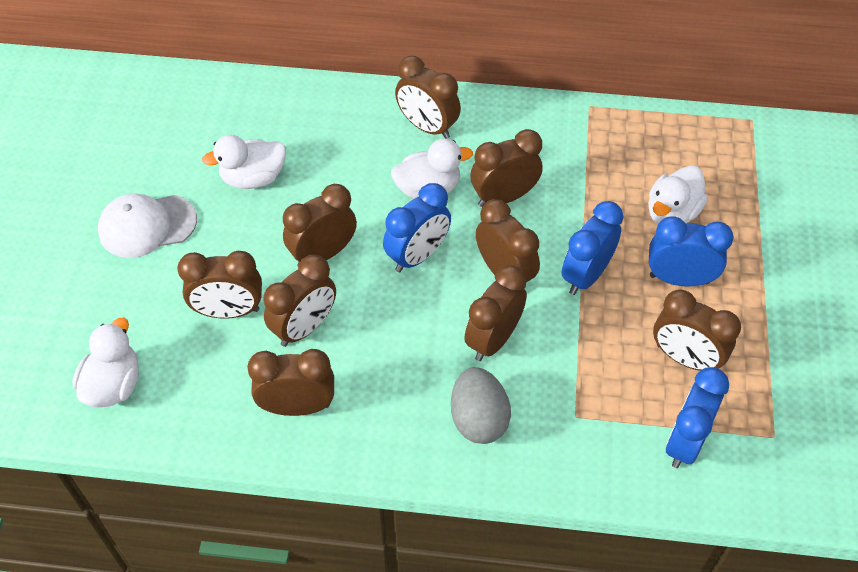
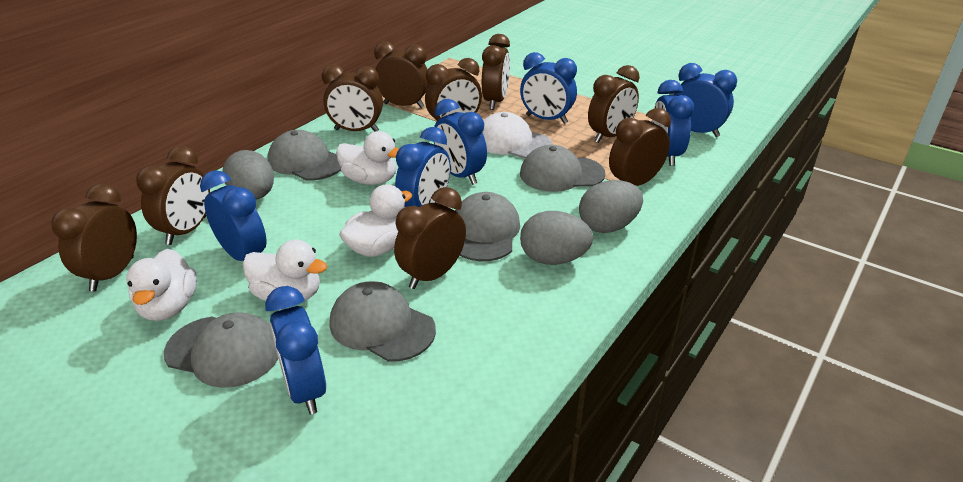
blue clock: 4 -> 7
grey cap: 0 -> 5
grey egg: 1 -> 3

